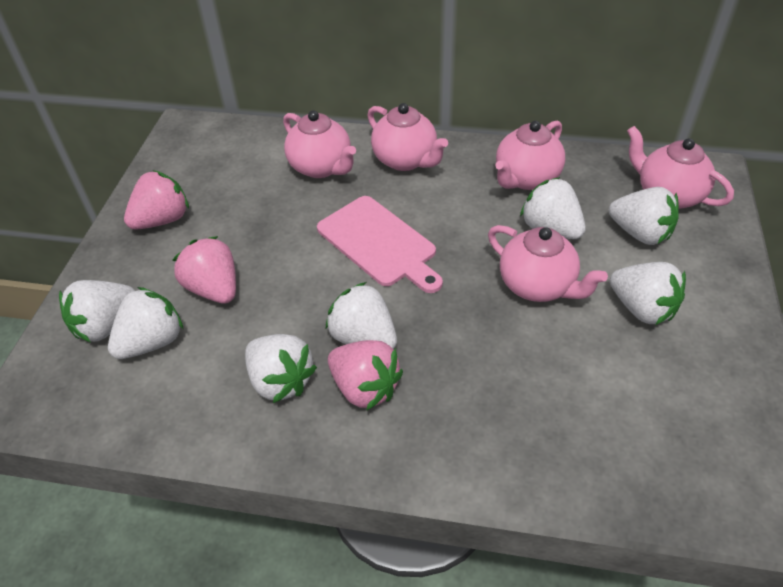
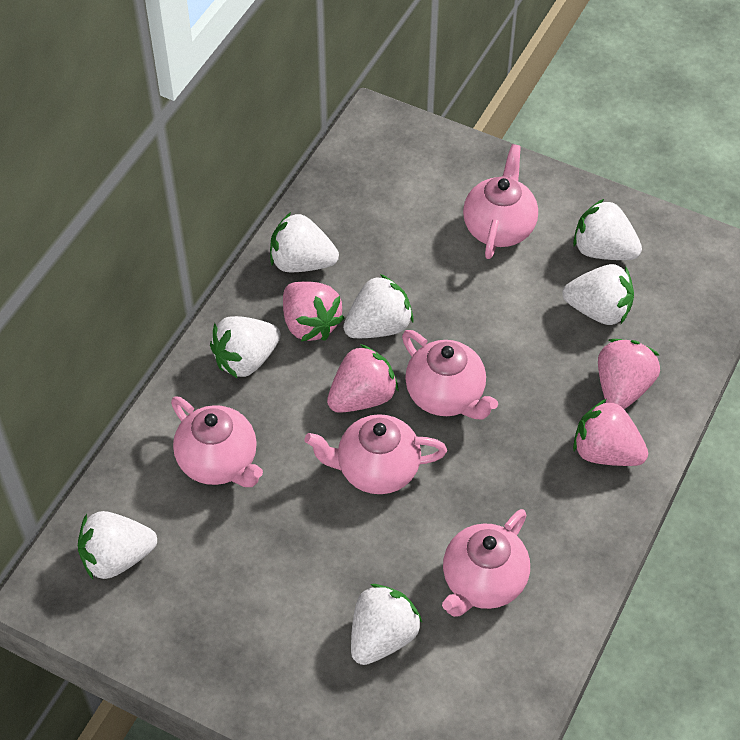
pink cutting board: 1 -> 0
pink strawberry: 3 -> 4

